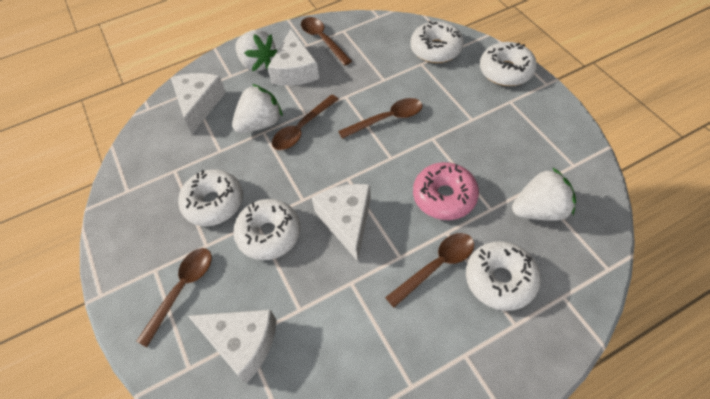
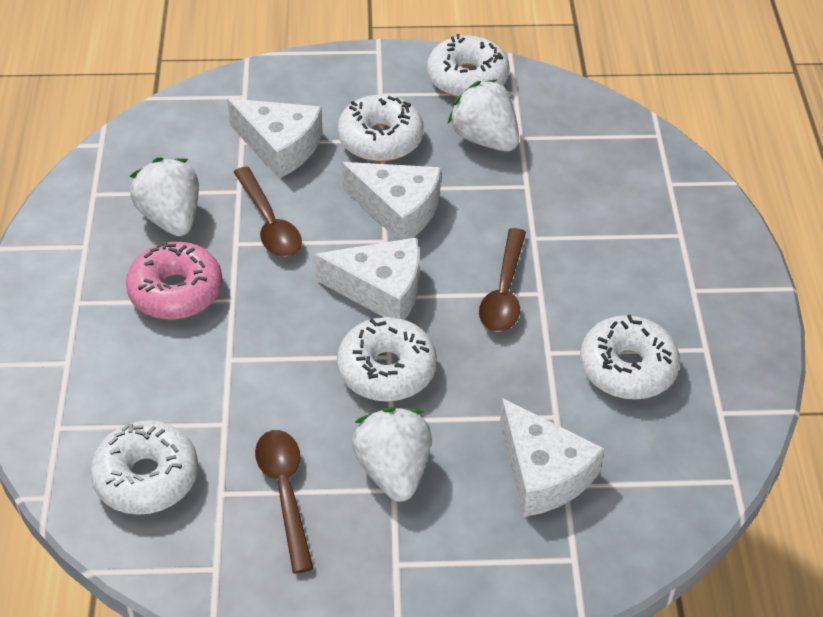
brown spoon: 5 -> 3

